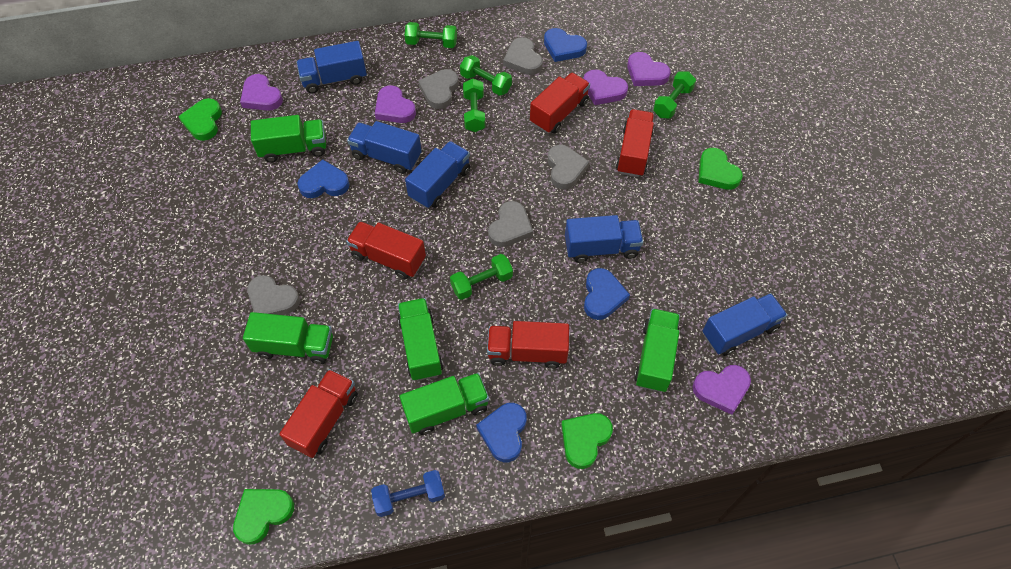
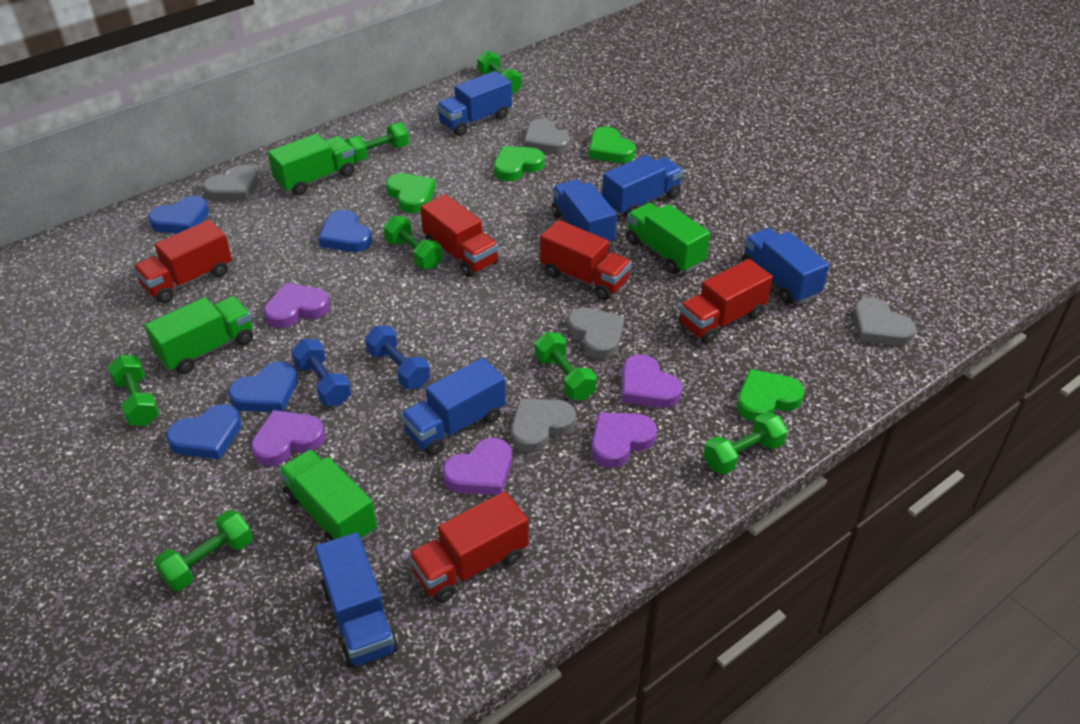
blue dumbbell: 1 -> 2
blue truck: 5 -> 6
green dumbbell: 5 -> 7
green truck: 5 -> 4

